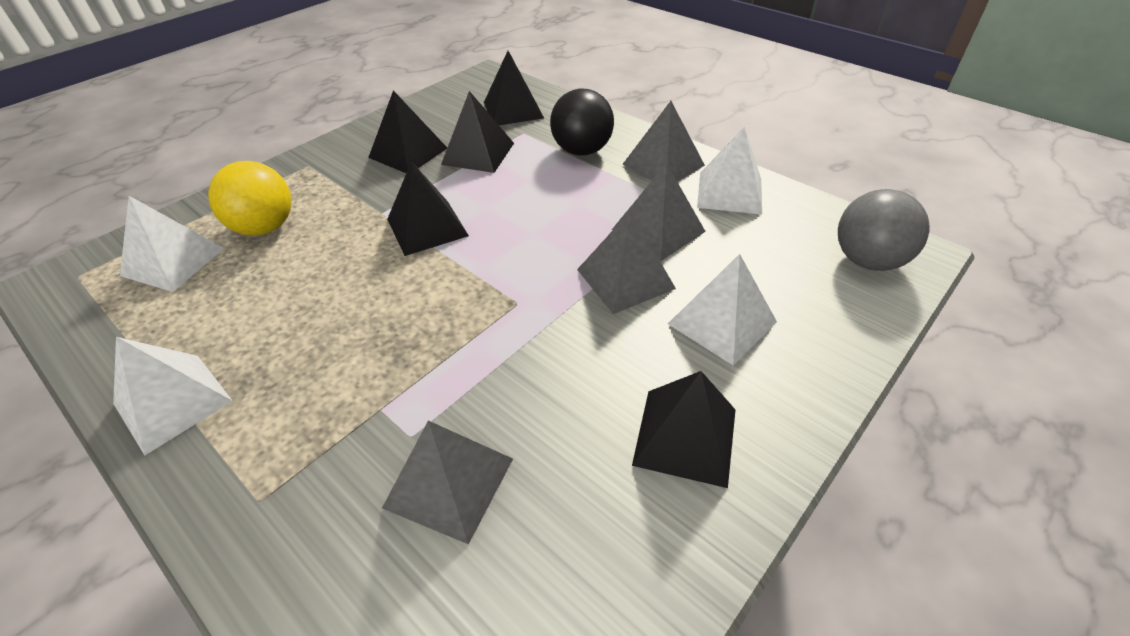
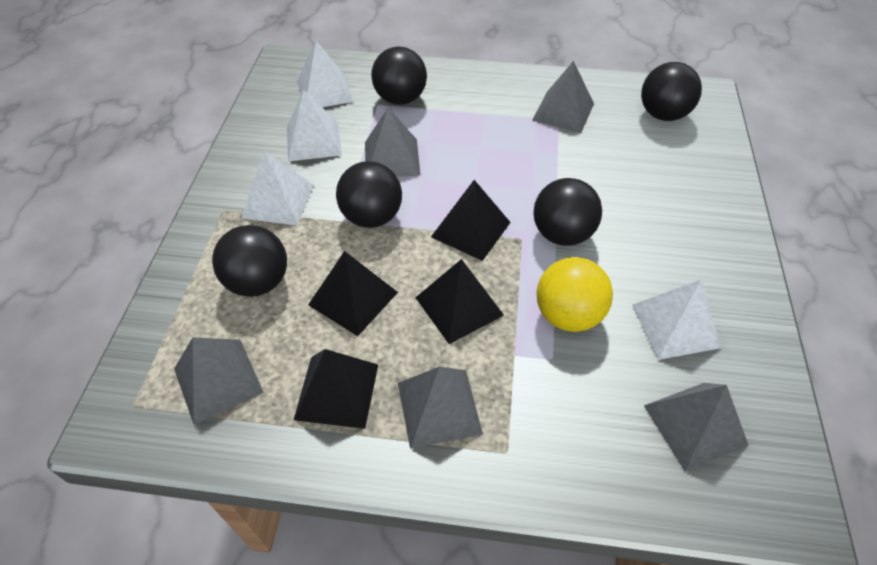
black ball: 1 -> 5
black pyramid: 5 -> 4
grey ball: 1 -> 0
grey pyramid: 4 -> 5

